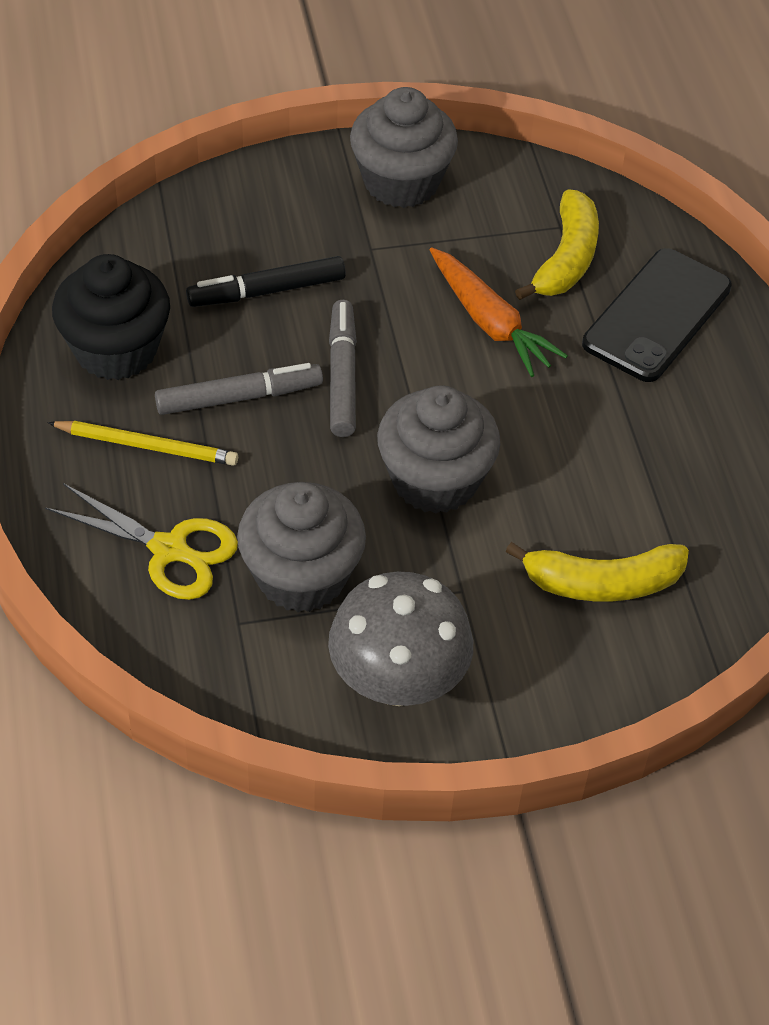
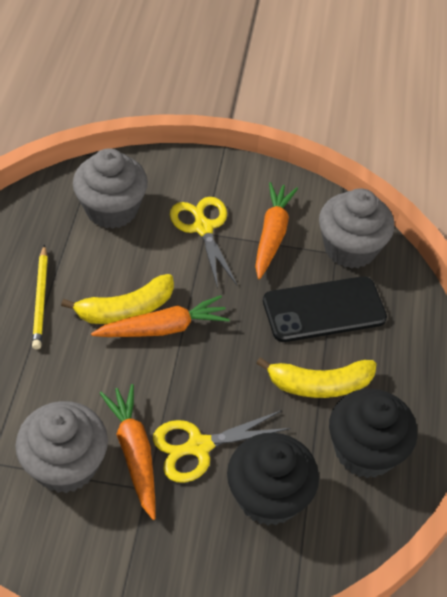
black cupcake: 1 -> 2
black marker: 1 -> 0
grey marker: 2 -> 0
grey mushroom: 1 -> 0
orange carrot: 1 -> 3
yellow scissors: 1 -> 2

